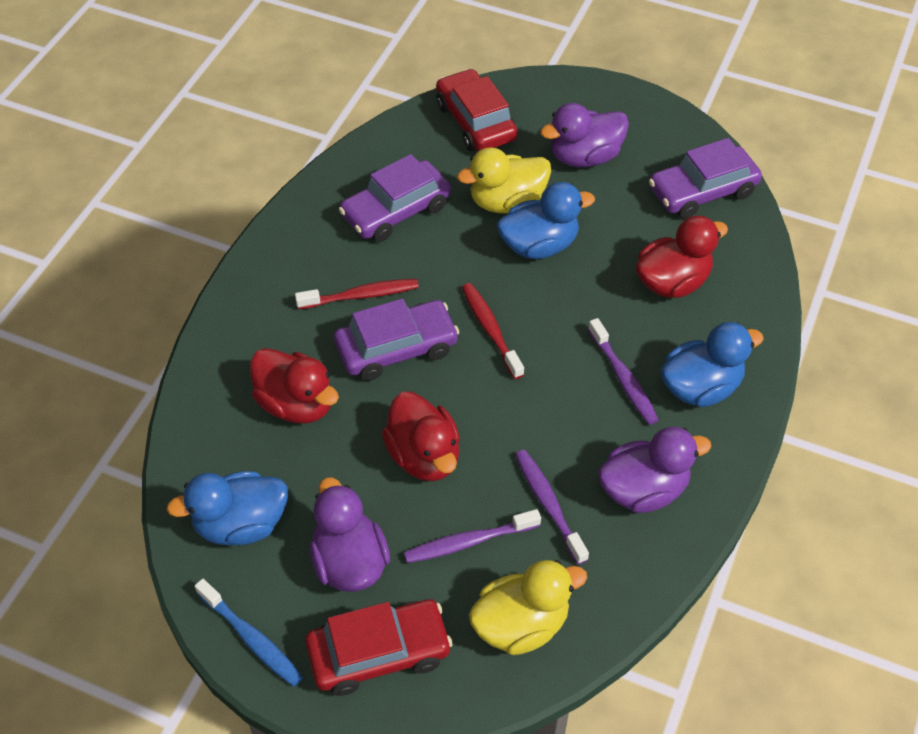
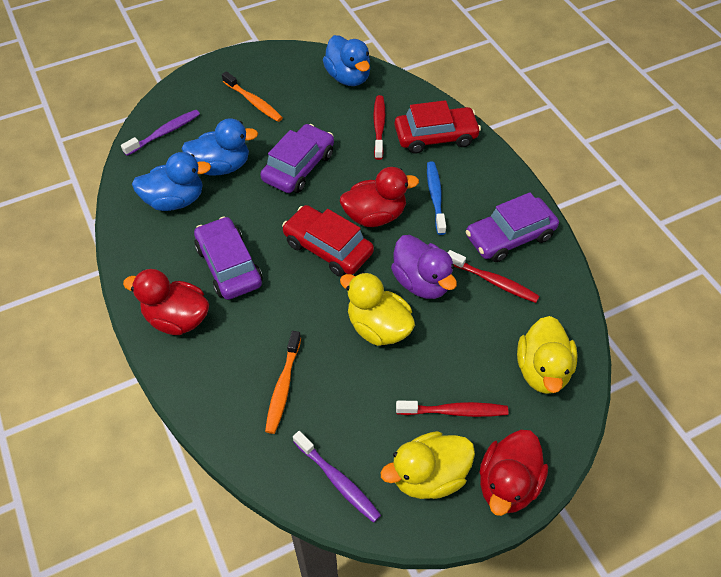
orange toothbrush: 0 -> 2
purple duck: 3 -> 1
purple toothbrush: 3 -> 2
red toothbrush: 2 -> 3
yellow duck: 2 -> 3

